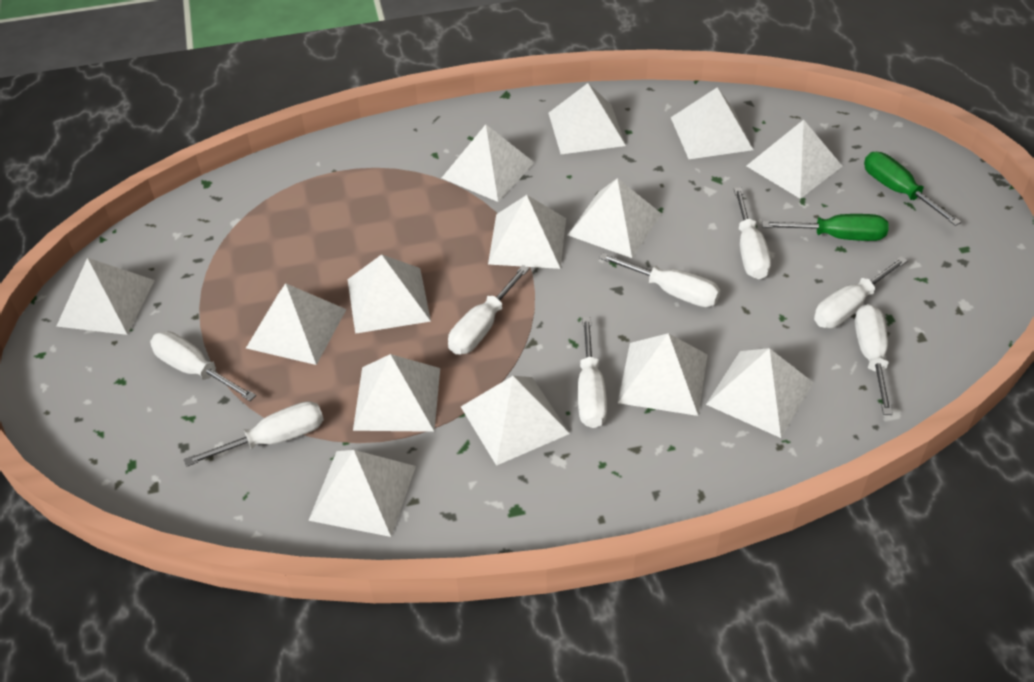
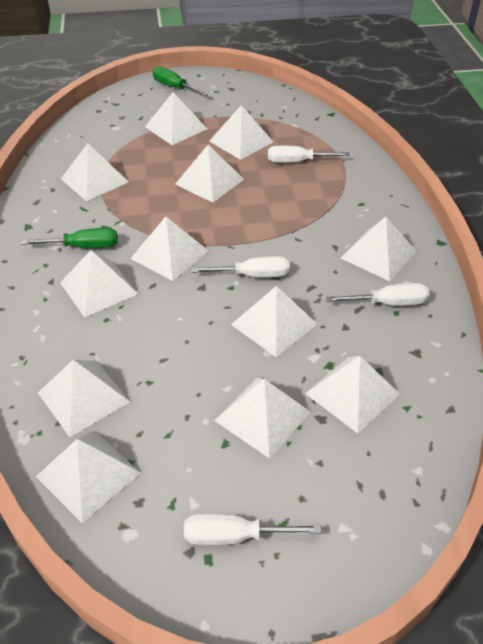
white pyramid: 14 -> 12
white screwdriver: 8 -> 4

